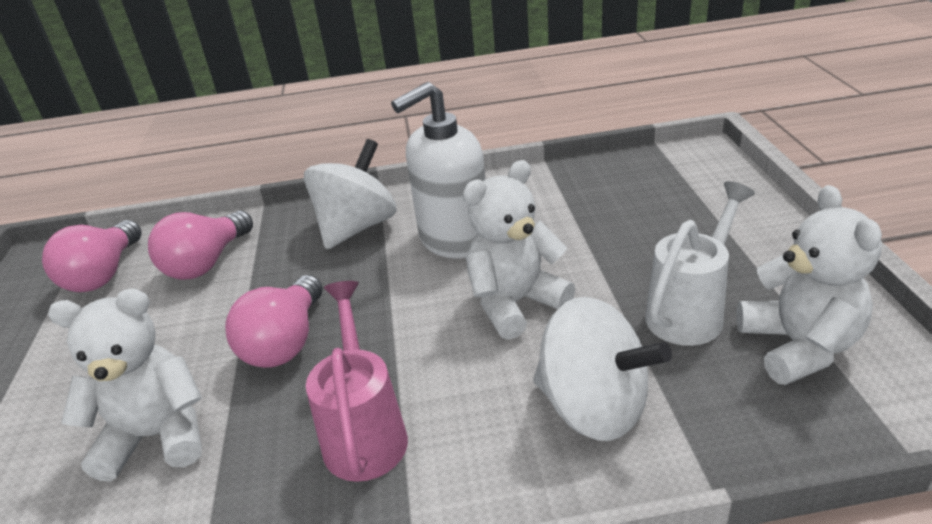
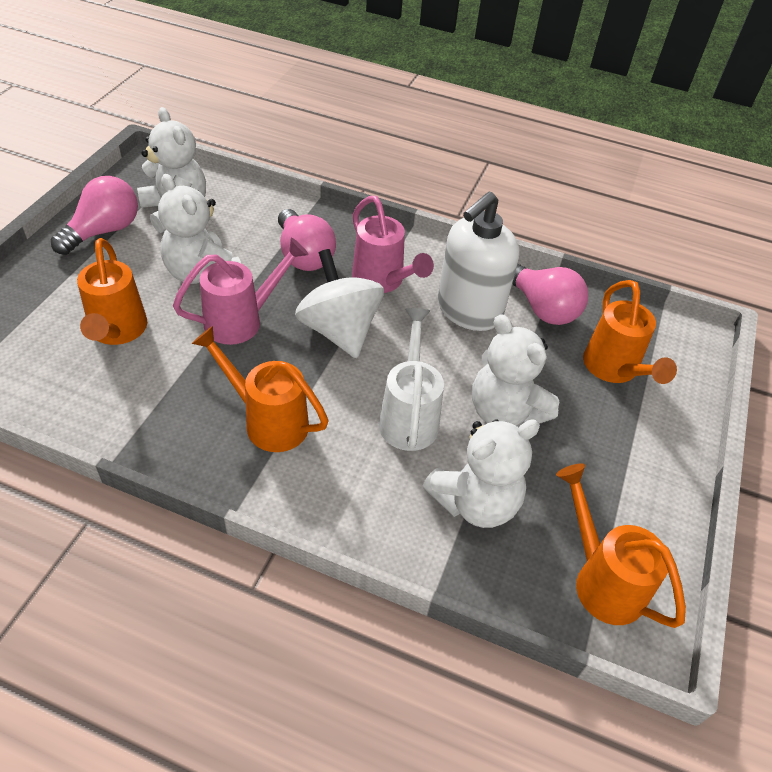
orange watering can: 0 -> 4
pink watering can: 1 -> 2
white spinning top: 2 -> 1
white teddy bear: 3 -> 4

